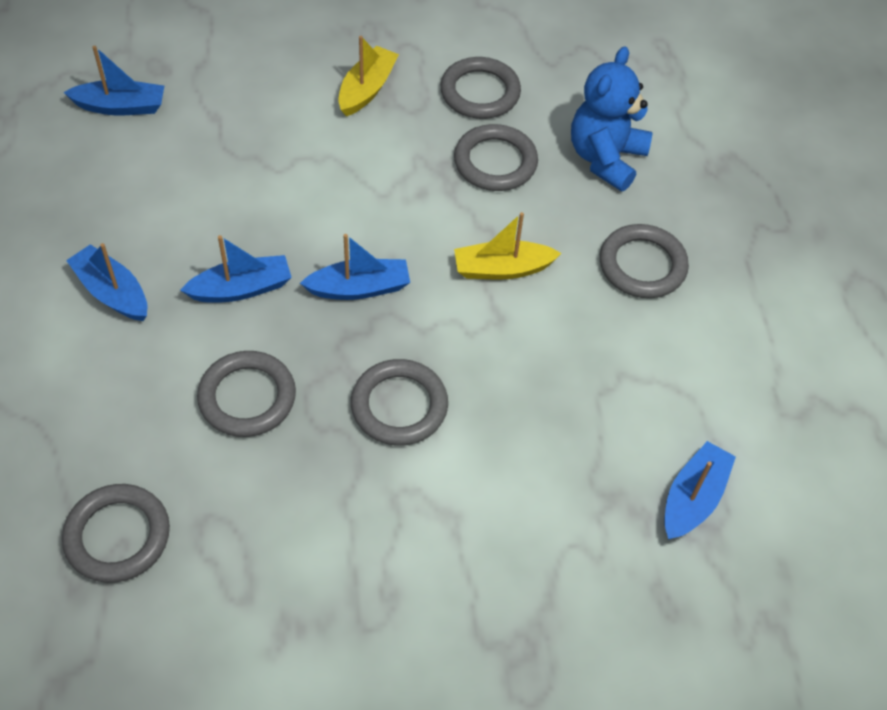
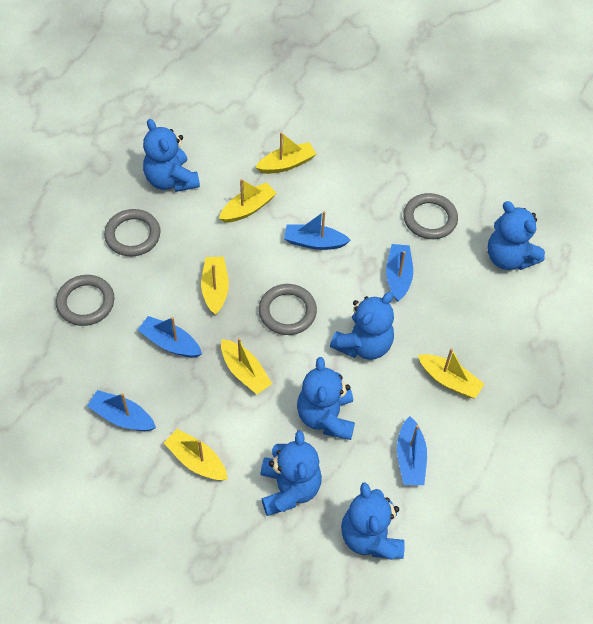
blue teddy bear: 1 -> 6
grey ring: 6 -> 4
yellow boat: 2 -> 6

